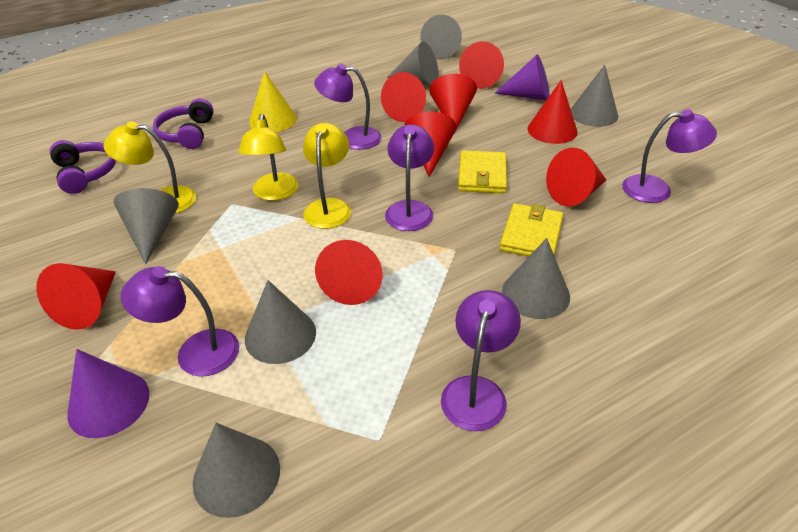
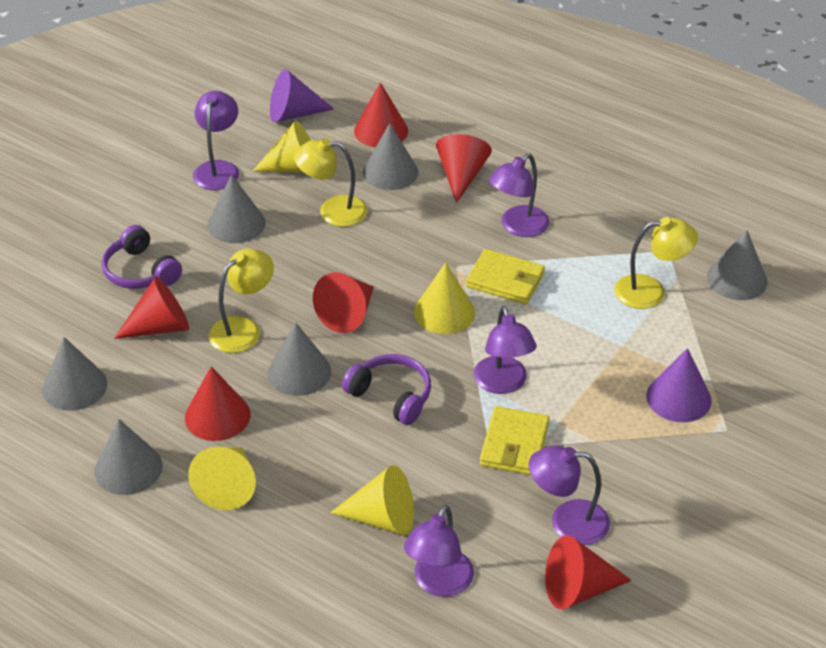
grey cone: 7 -> 6
red cone: 8 -> 6
yellow cone: 1 -> 4

